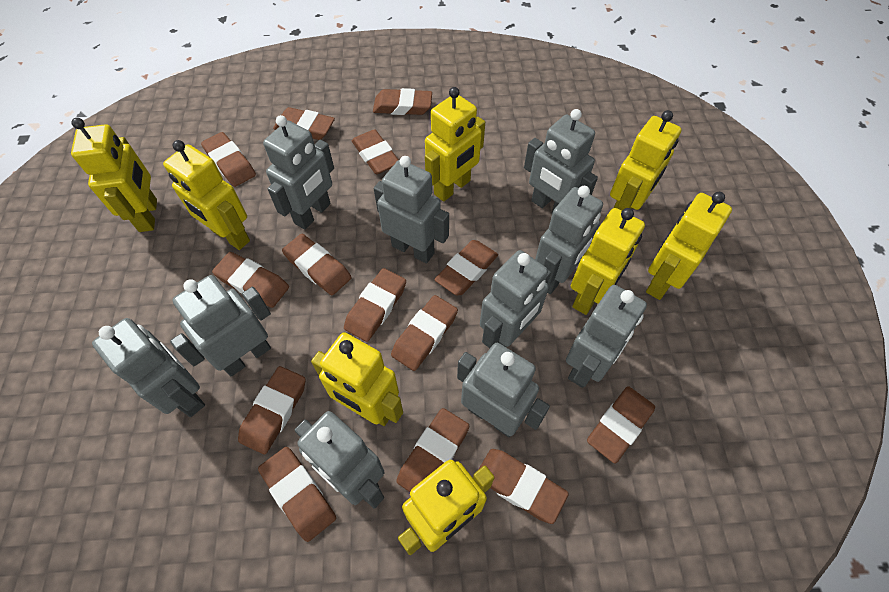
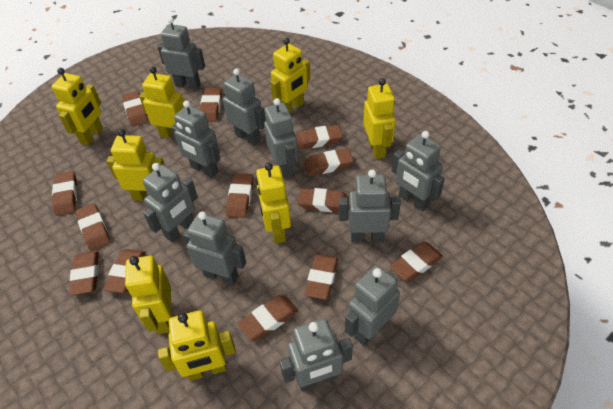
brown eraser: 14 -> 13

